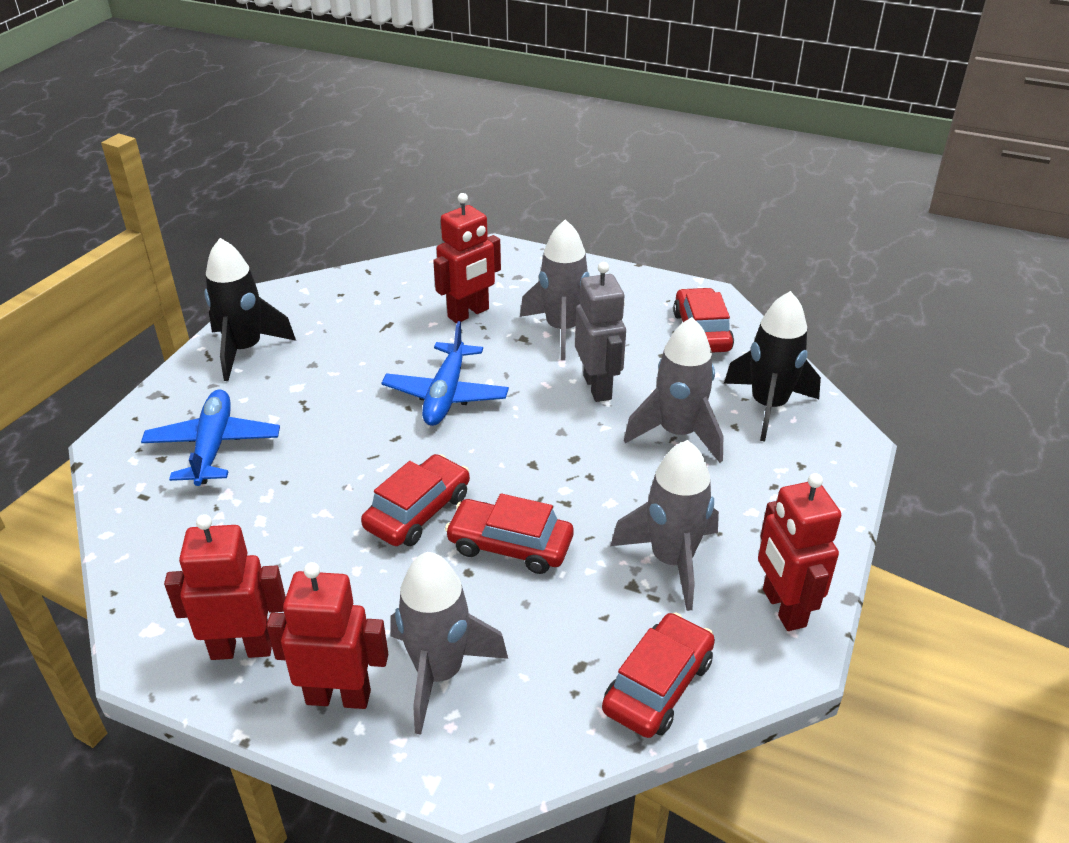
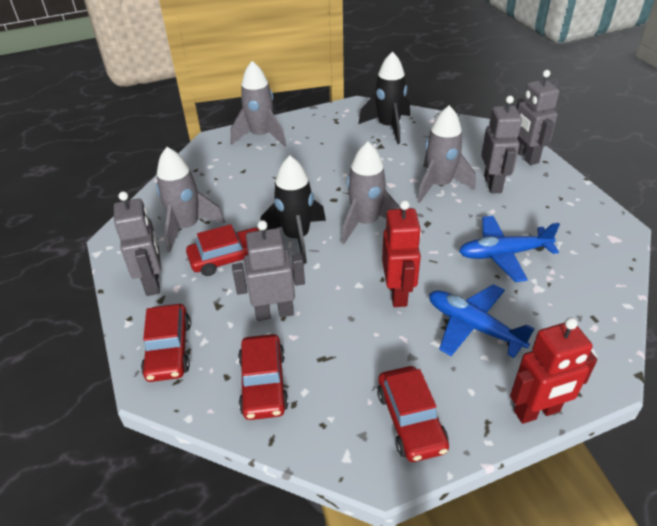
grey robot: 1 -> 4
red robot: 4 -> 2

